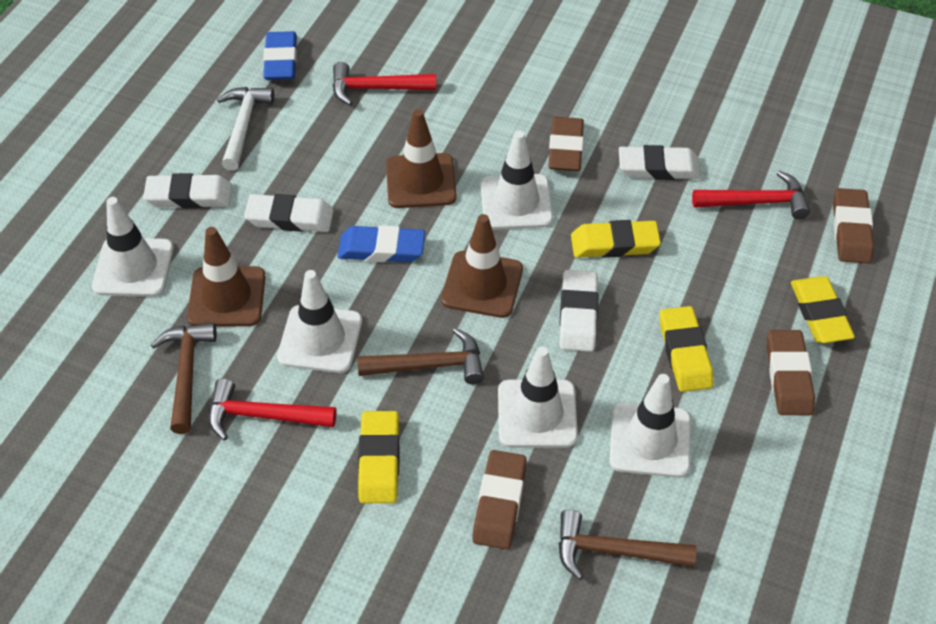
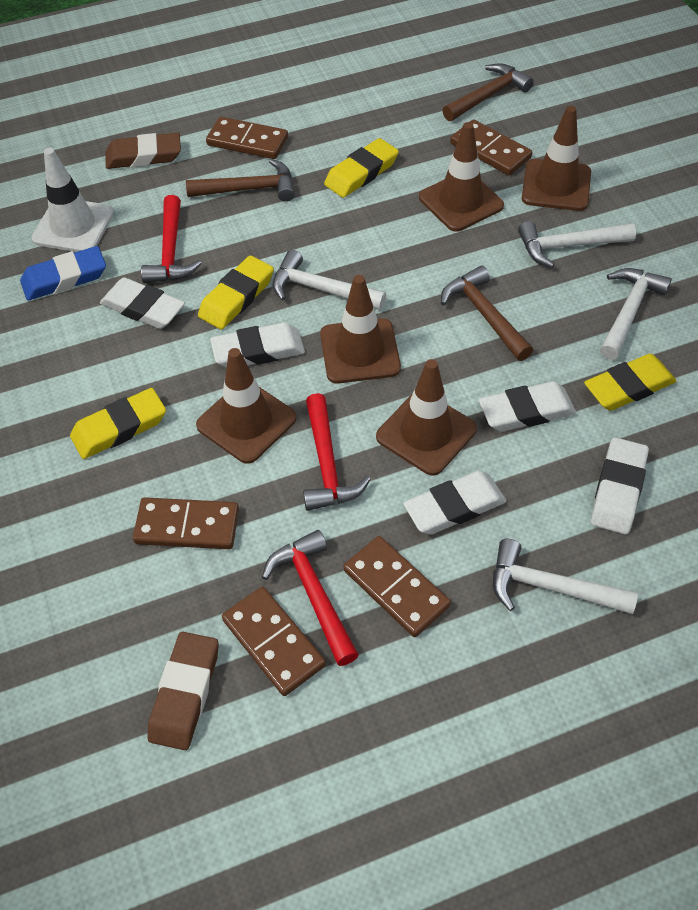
blue eraser: 2 -> 1
brown domino: 0 -> 5
brown eraser: 4 -> 2
brown traffic cone: 3 -> 5
white eraser: 4 -> 5
white hammer: 1 -> 4
white traffic cone: 5 -> 1

